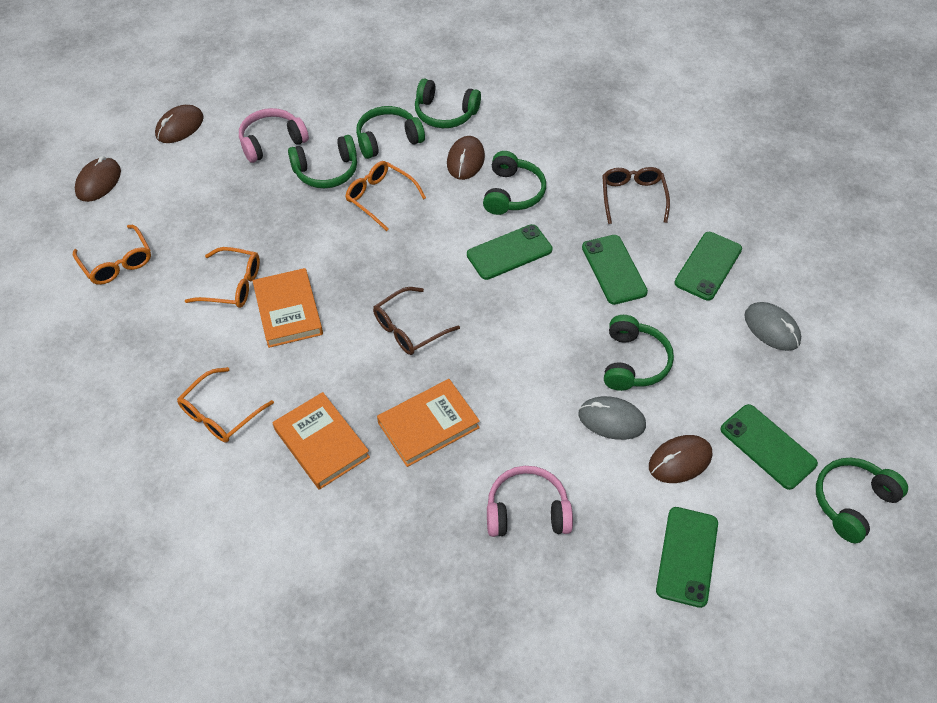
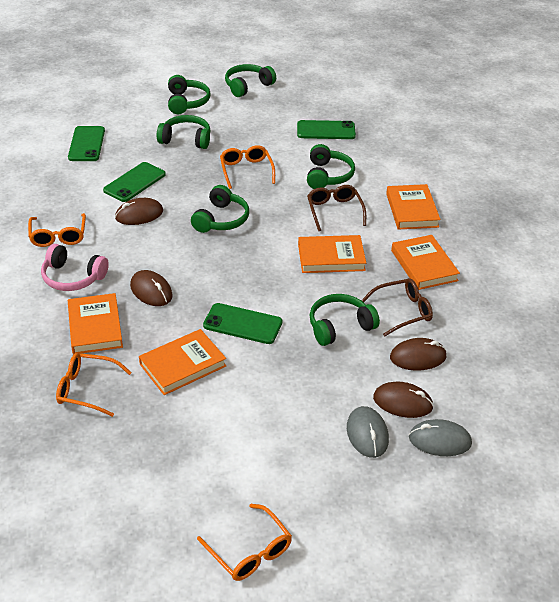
green phone: 5 -> 4
orange book: 3 -> 5
pink headphones: 2 -> 1

